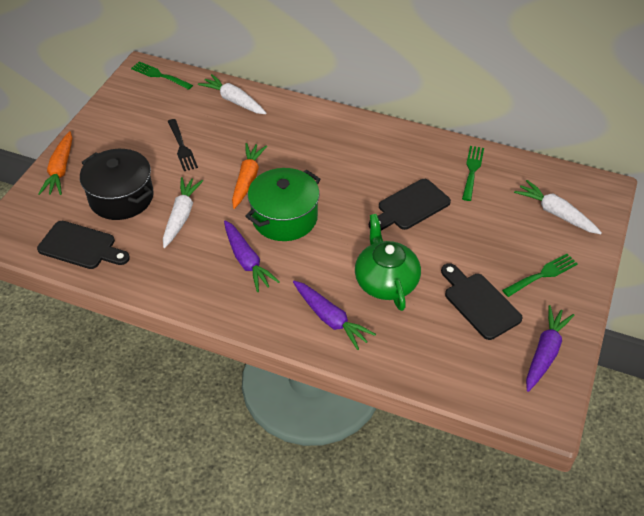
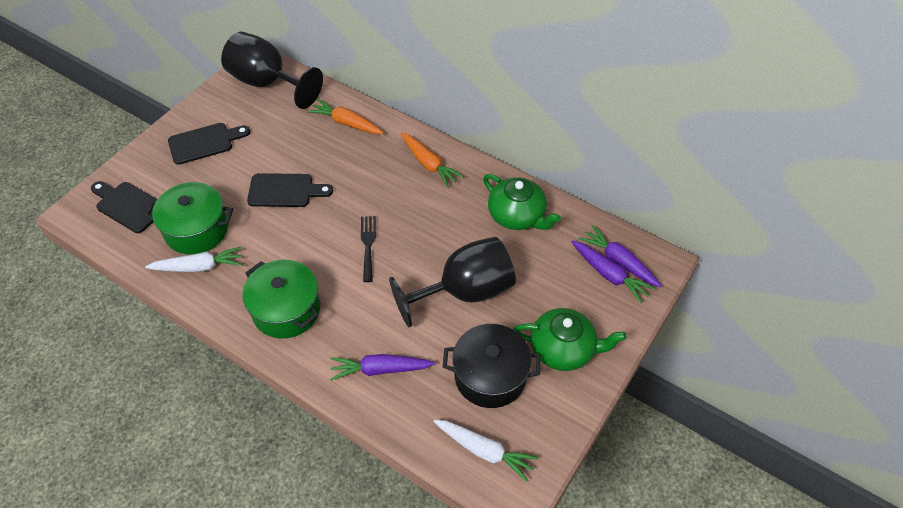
black goblet: 0 -> 2
green fork: 3 -> 0
green pot: 1 -> 2
green teapot: 1 -> 2
white carrot: 3 -> 2

